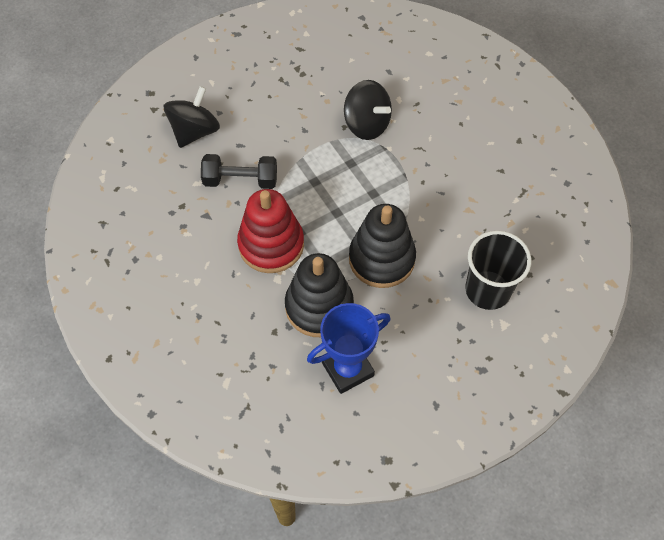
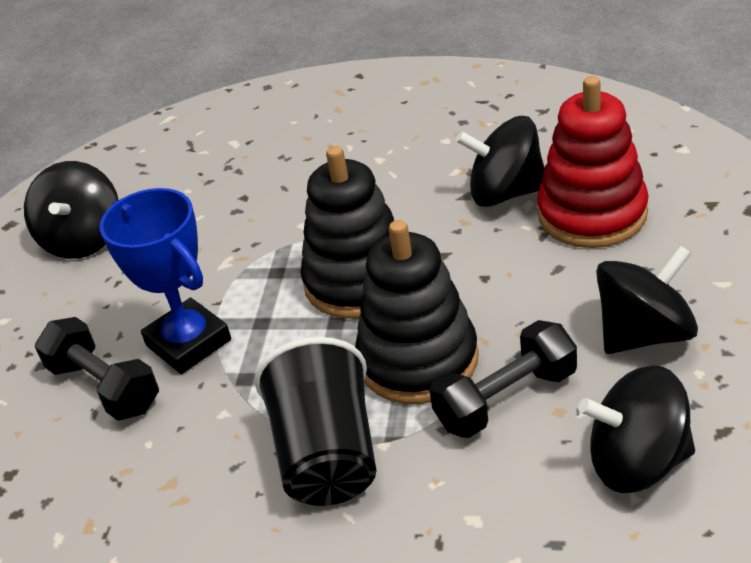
black dumbbell: 1 -> 2
black spinning top: 2 -> 4

